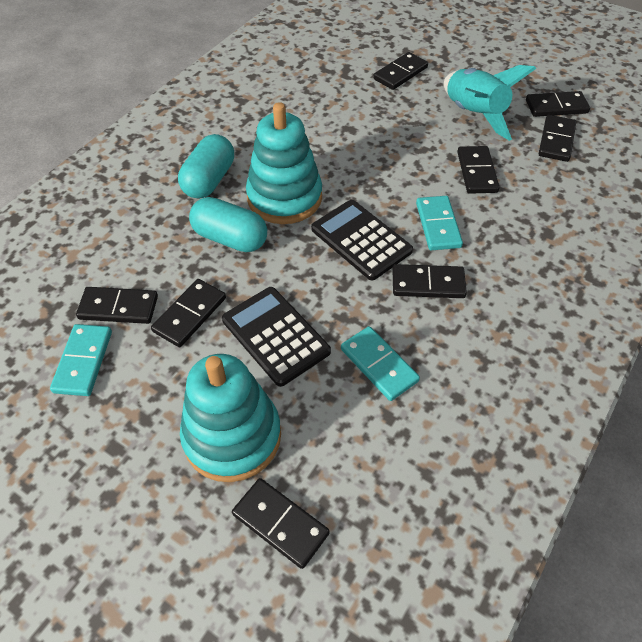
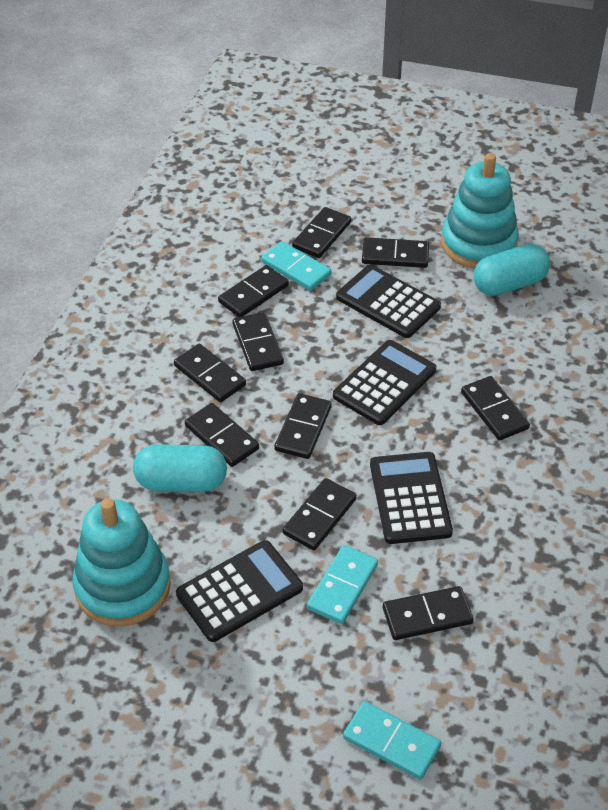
black calculator: 2 -> 4
black domino: 8 -> 10
turquoise rocket: 1 -> 0

